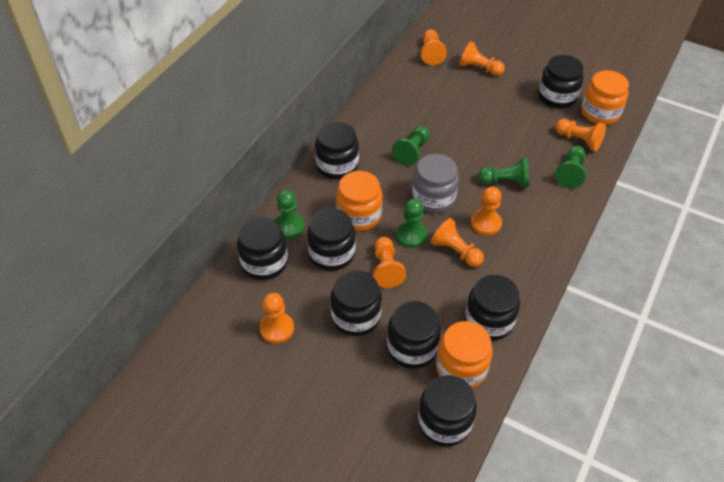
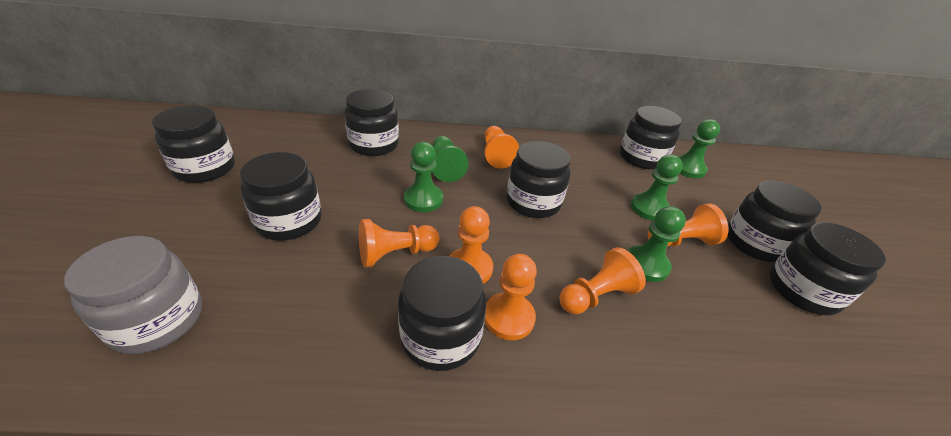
orange jar: 3 -> 0
orange pawn: 7 -> 6

